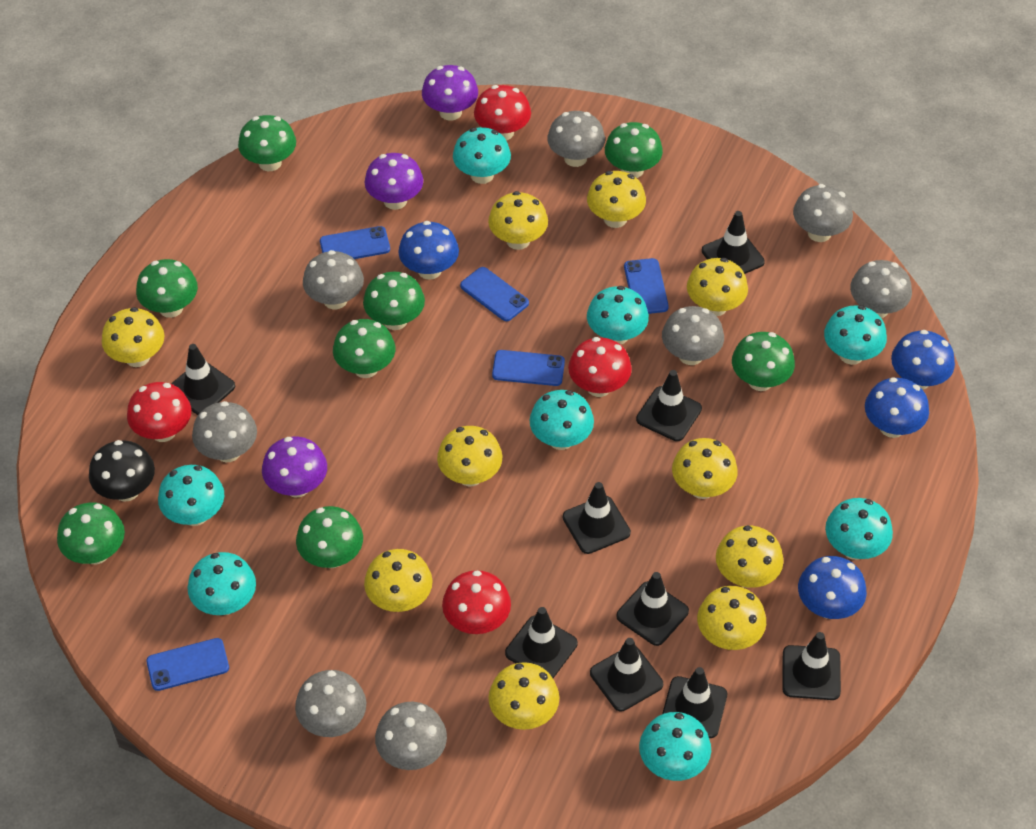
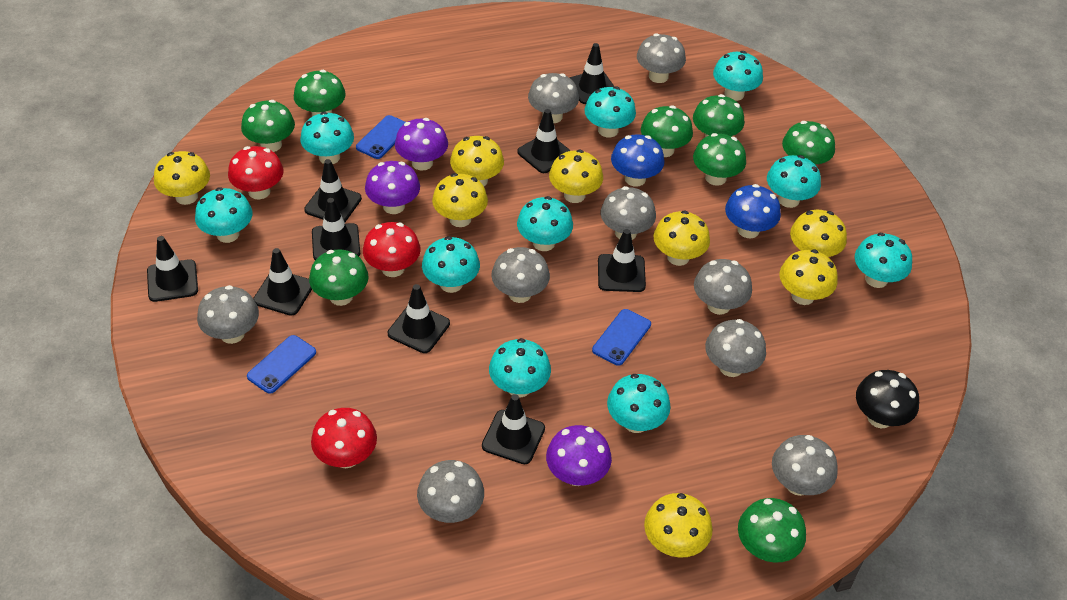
blue mushroom: 4 -> 2
blue phone: 5 -> 3
grey mushroom: 8 -> 9
red mushroom: 4 -> 3
turquoise mushroom: 8 -> 10
yellow mushroom: 10 -> 8

